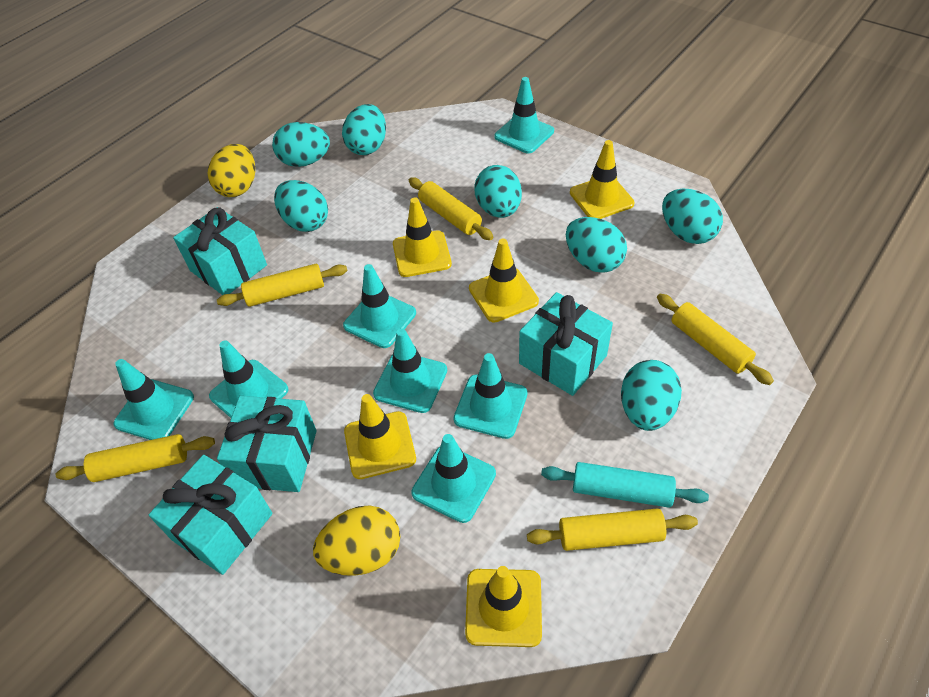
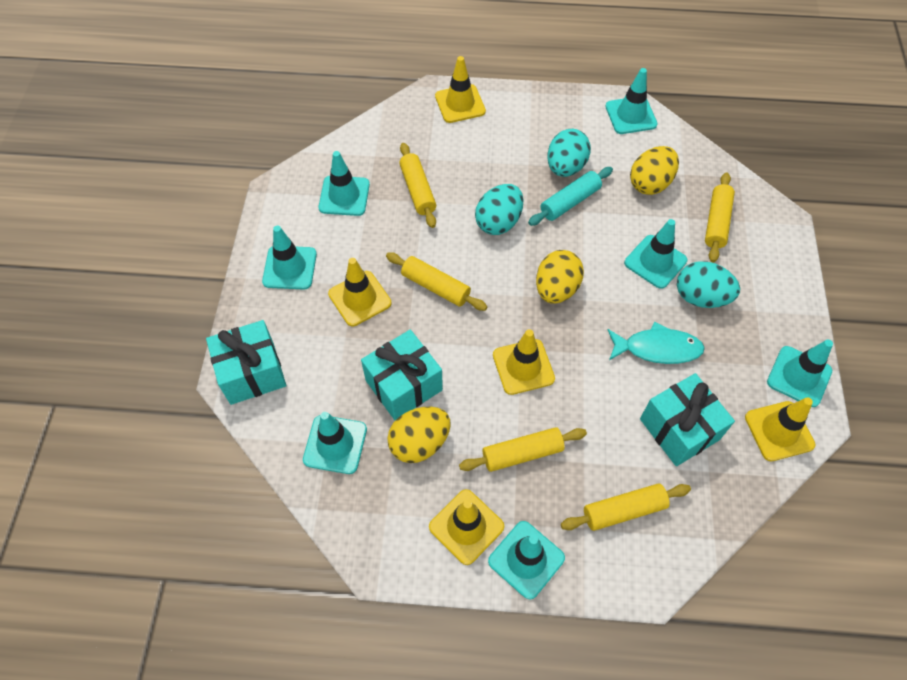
turquoise egg: 7 -> 3
turquoise fish: 0 -> 1
turquoise gift: 4 -> 3
yellow egg: 2 -> 3

